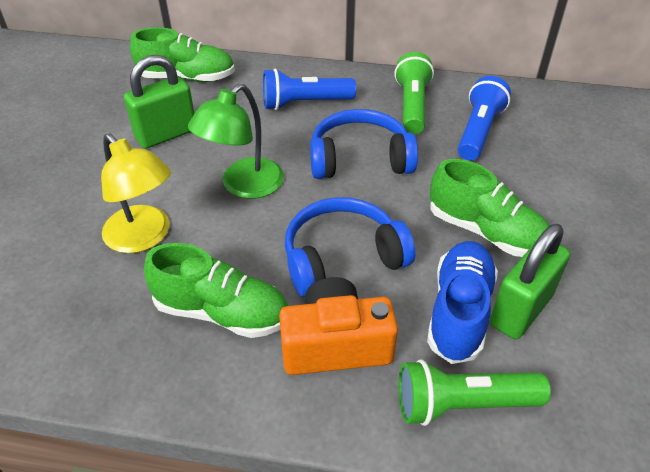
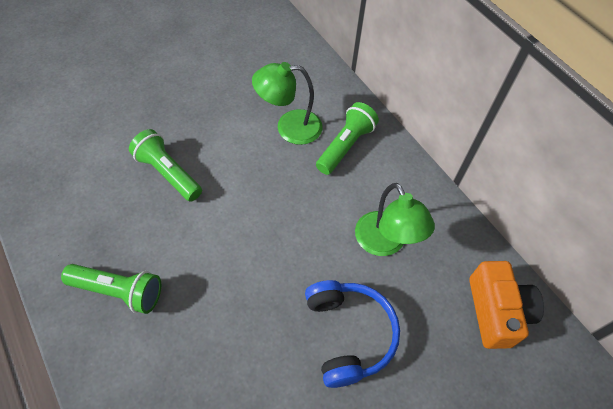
blue flashlight: 2 -> 0
blue headphones: 2 -> 1
blue shoe: 1 -> 0
green flashlight: 2 -> 3
green lamp: 1 -> 2
green padlock: 2 -> 0
green shoe: 3 -> 0
yellow lamp: 1 -> 0

